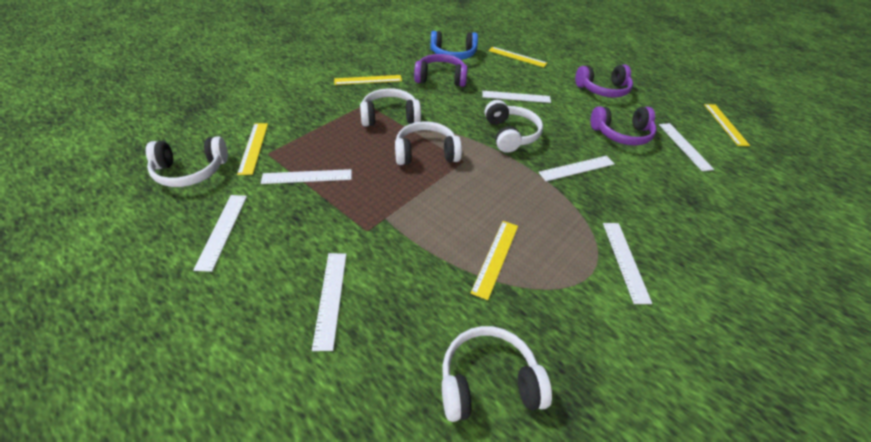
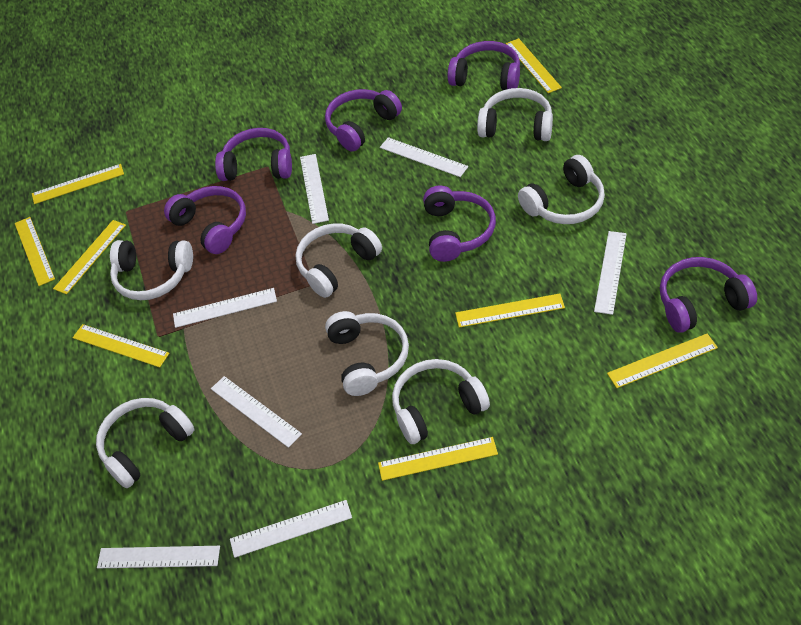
blue headphones: 1 -> 0
purple headphones: 3 -> 6
white headphones: 5 -> 7
yellow ruler: 5 -> 8

